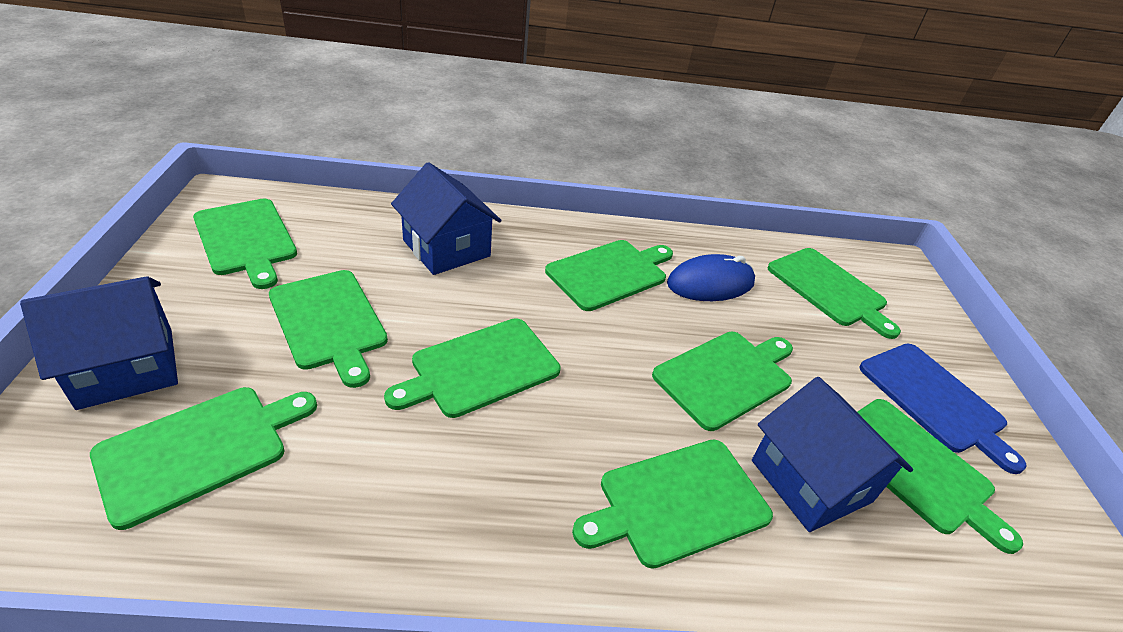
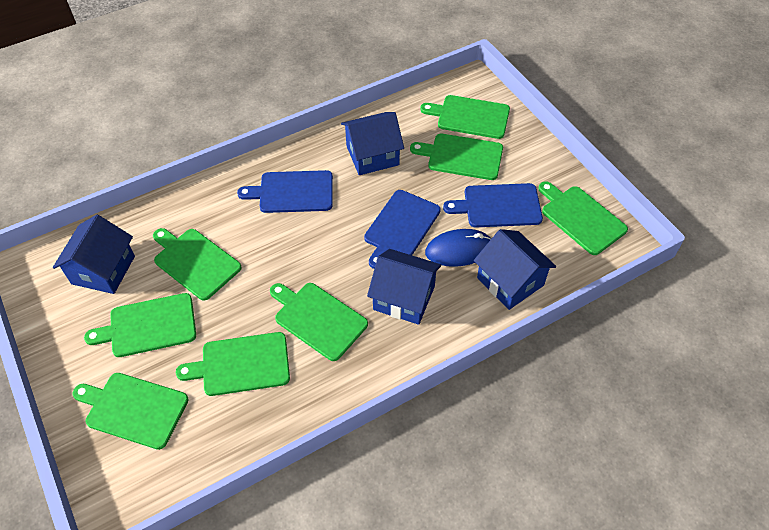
blue cutting board: 1 -> 3
blue house: 3 -> 4
green cutting board: 9 -> 8

